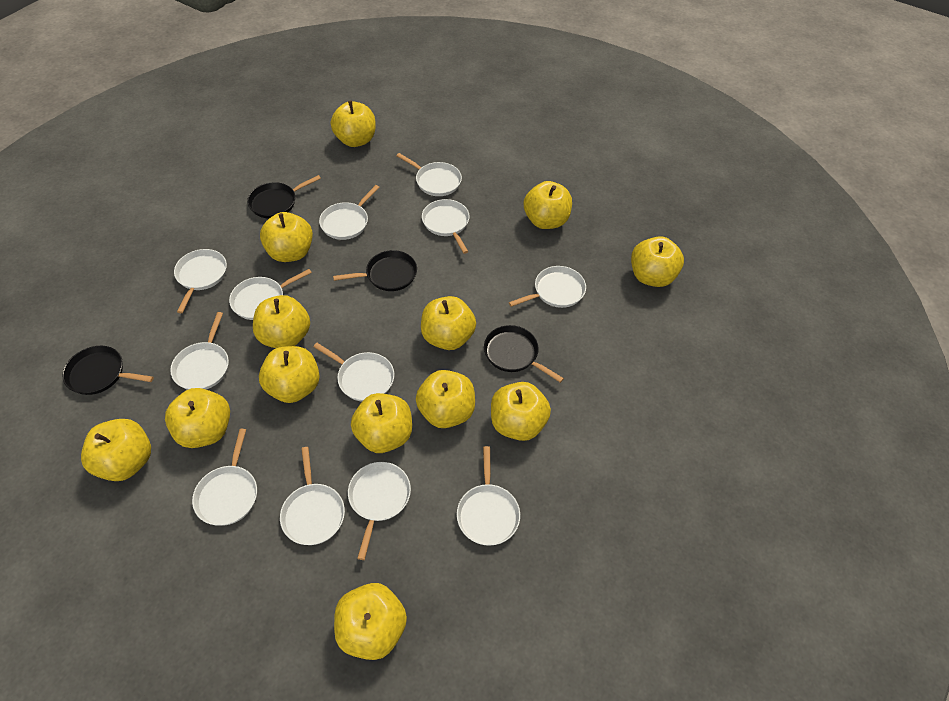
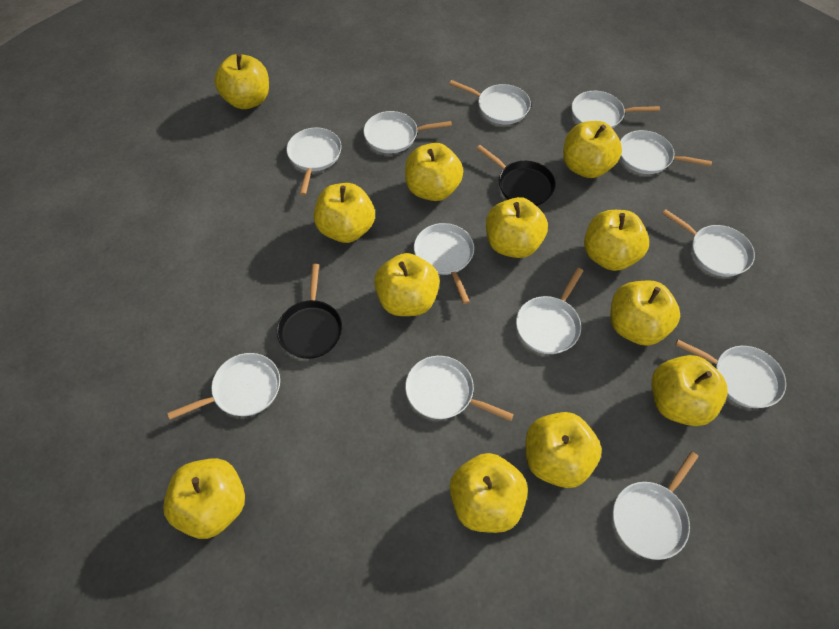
black pan: 4 -> 2
yellow apple: 13 -> 12

